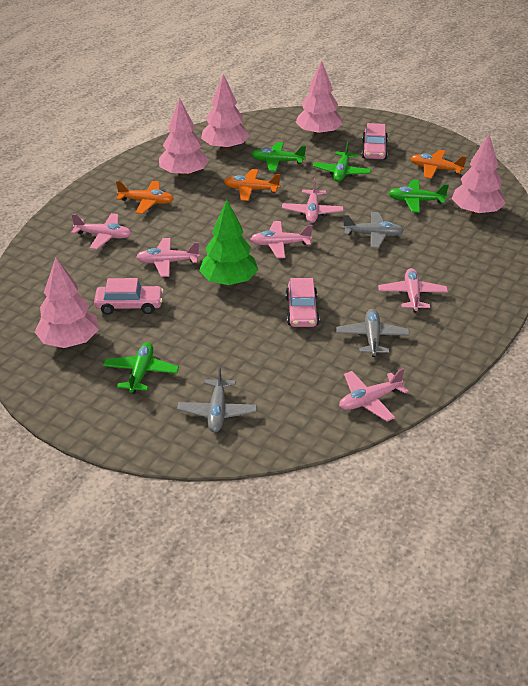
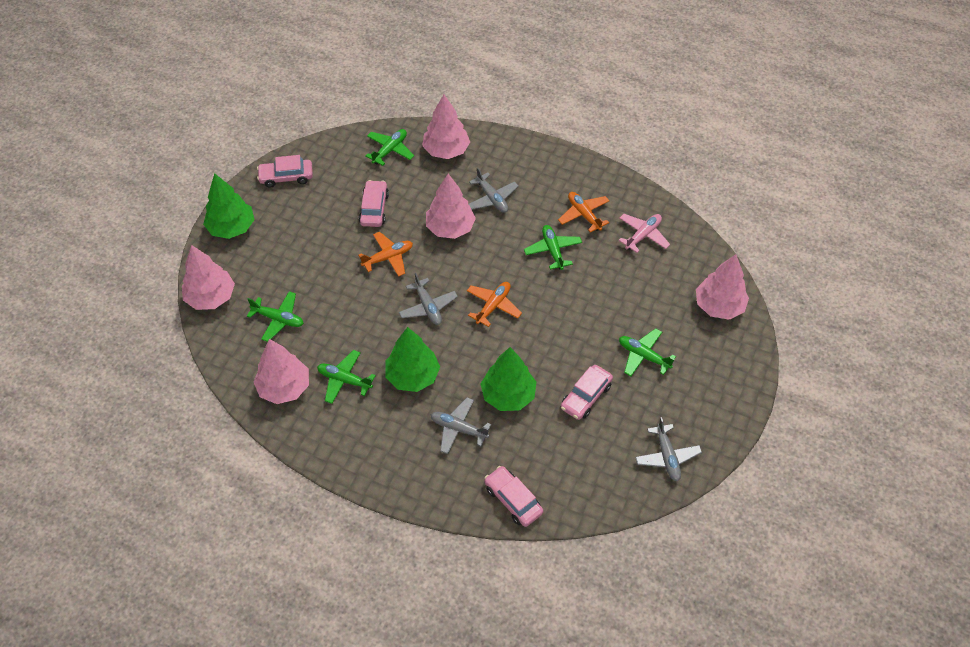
green plane: 4 -> 5
green tree: 1 -> 3
grey plane: 3 -> 4
pink car: 3 -> 4
pink plane: 6 -> 1

